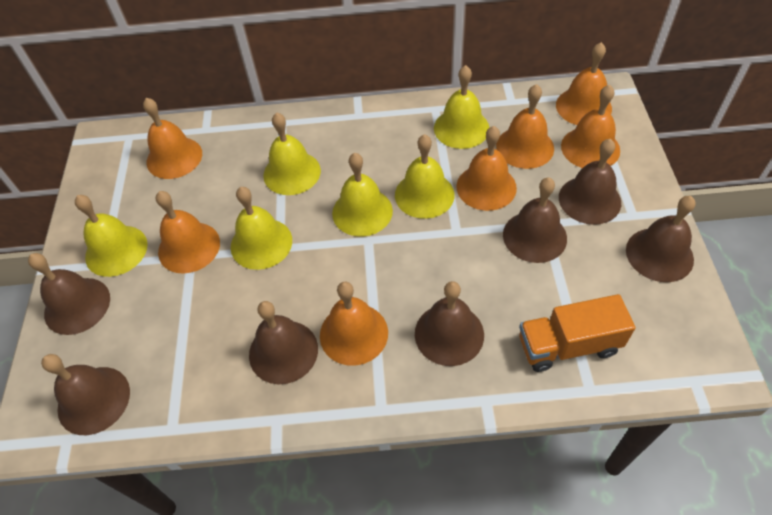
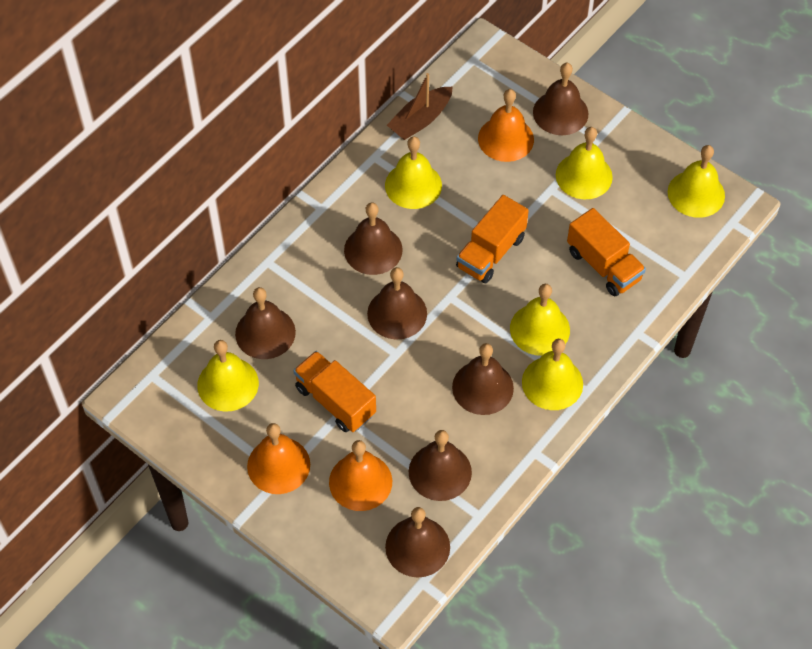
brown boat: 0 -> 1
orange bell: 7 -> 3
orange truck: 1 -> 3

